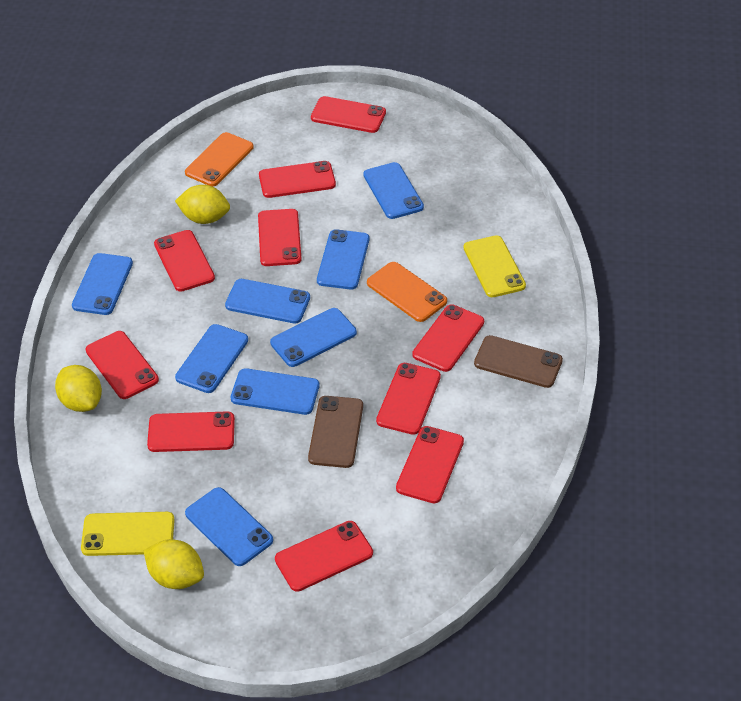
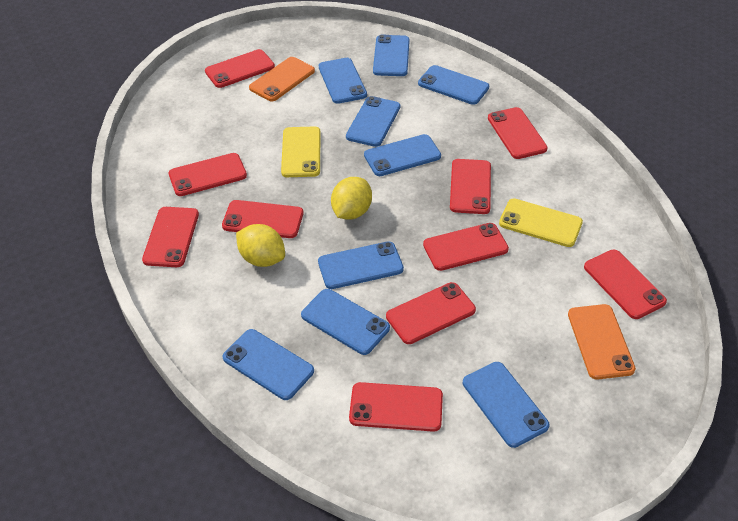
blue phone: 8 -> 9
brown phone: 2 -> 0
yellow lemon: 3 -> 2

